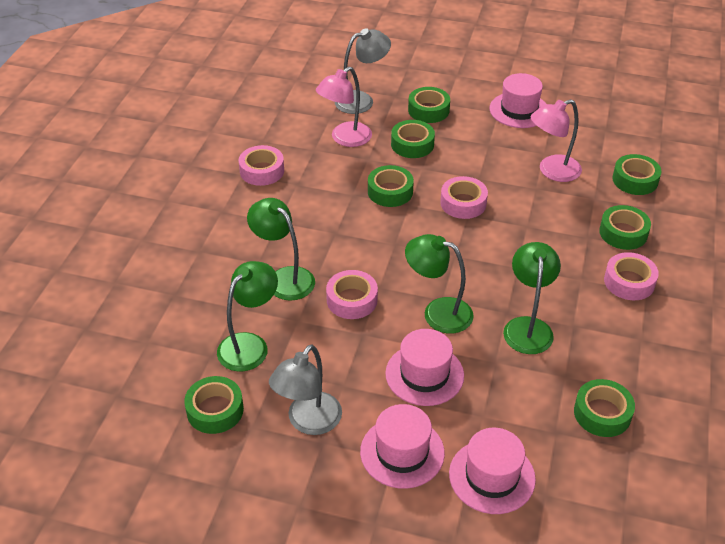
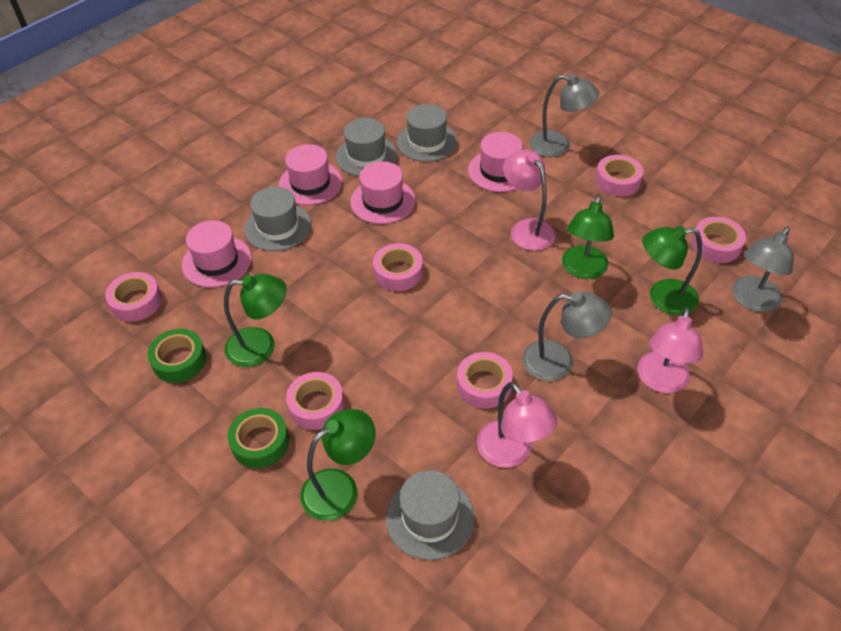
green tape: 7 -> 2
grey hat: 0 -> 4
grey lamp: 2 -> 3
pink lamp: 2 -> 3
pink tape: 4 -> 6

